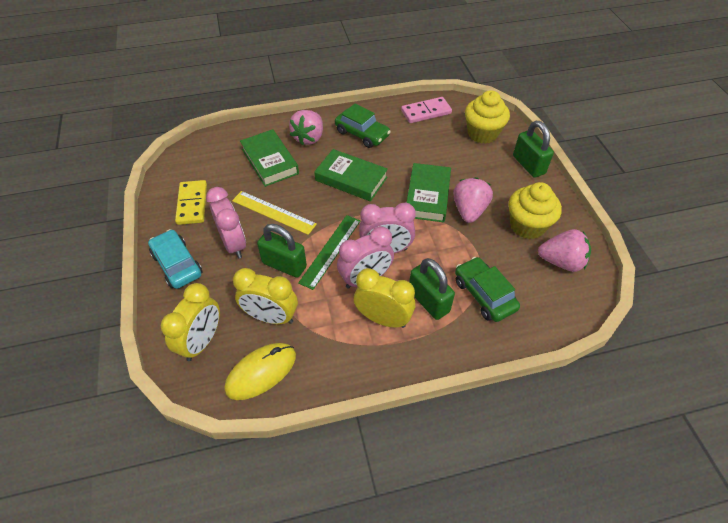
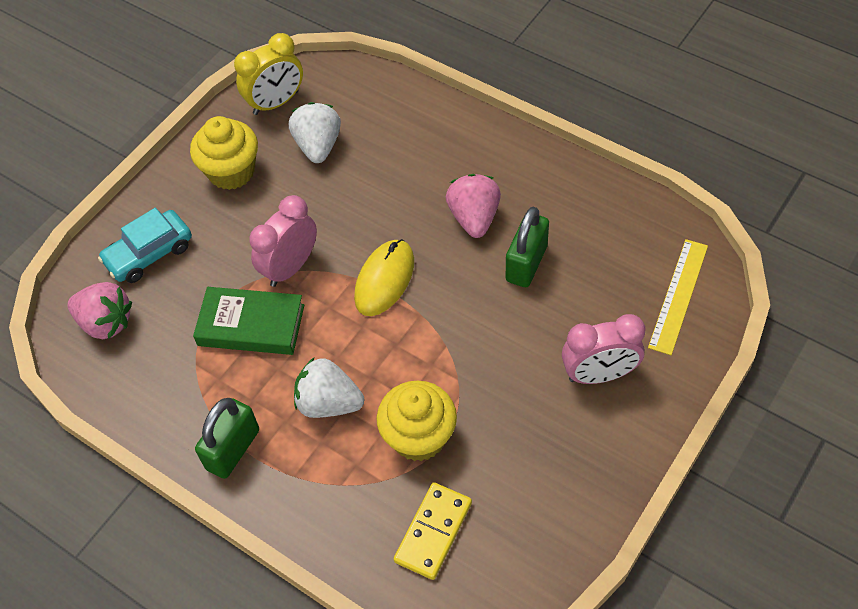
green book: 3 -> 1
green car: 2 -> 0
green padlock: 3 -> 2
green ruler: 1 -> 0
pink clock: 3 -> 2
pink domino: 1 -> 0
pink strawberry: 3 -> 2
white strawberry: 0 -> 2
yellow clock: 3 -> 1

